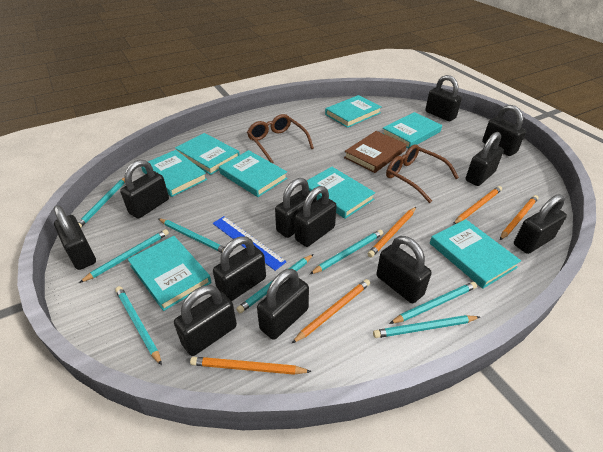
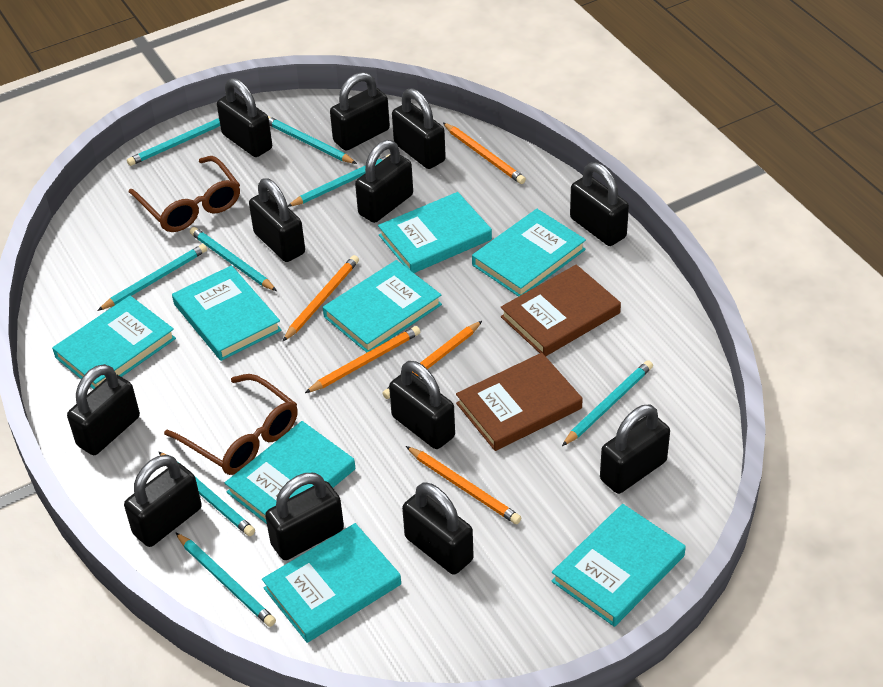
blue ruler: 1 -> 0
brown book: 1 -> 2

